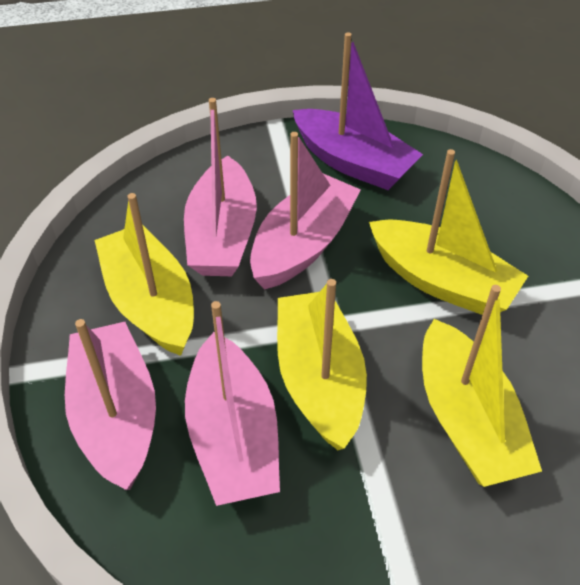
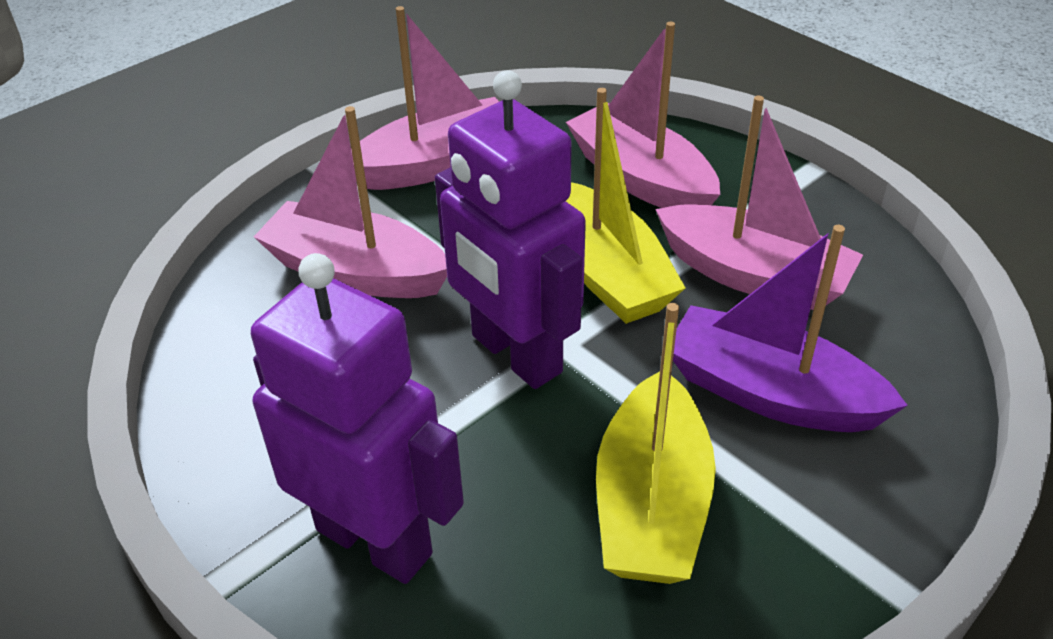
purple robot: 0 -> 2
yellow boat: 4 -> 2

